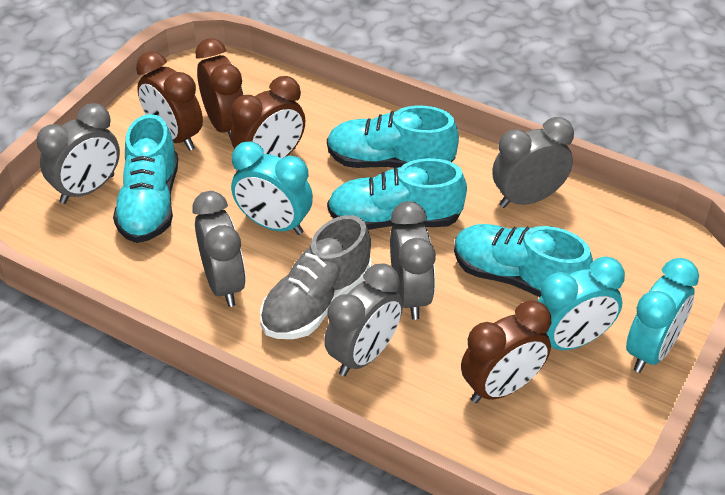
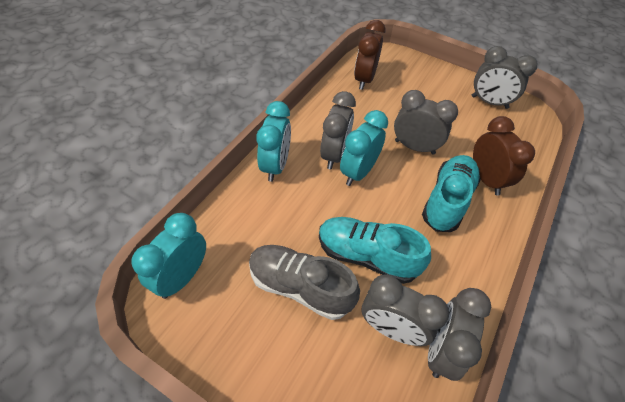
brown clock: 4 -> 2
turquoise shoe: 4 -> 2

